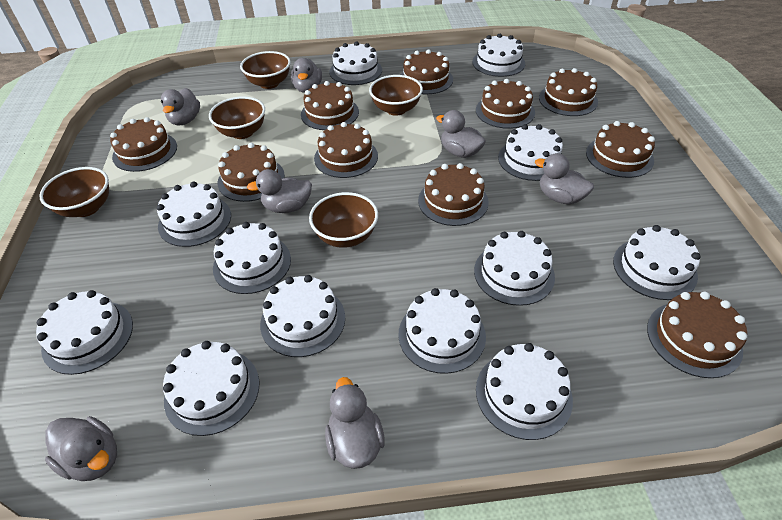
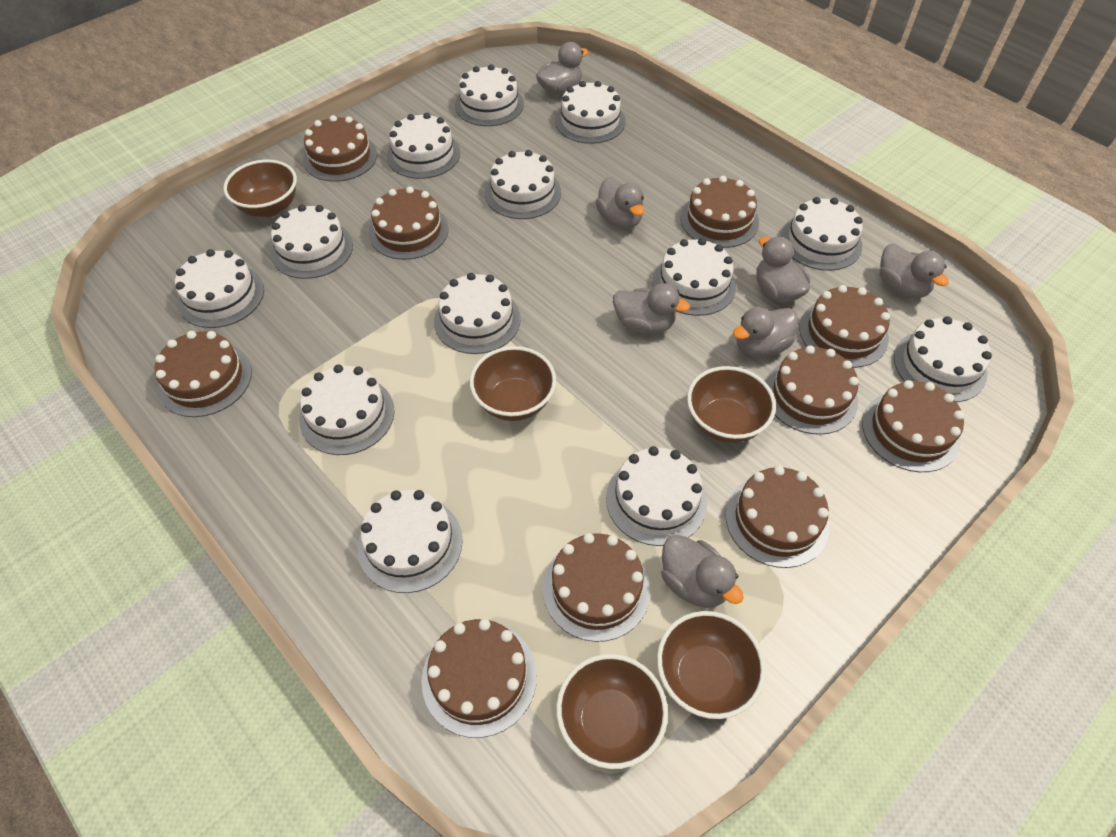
white cake: 12 -> 13

